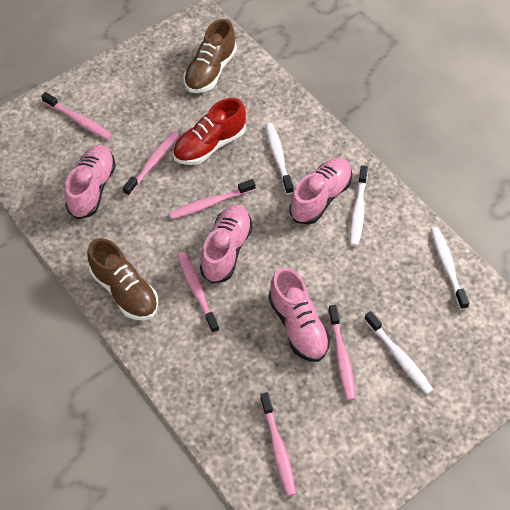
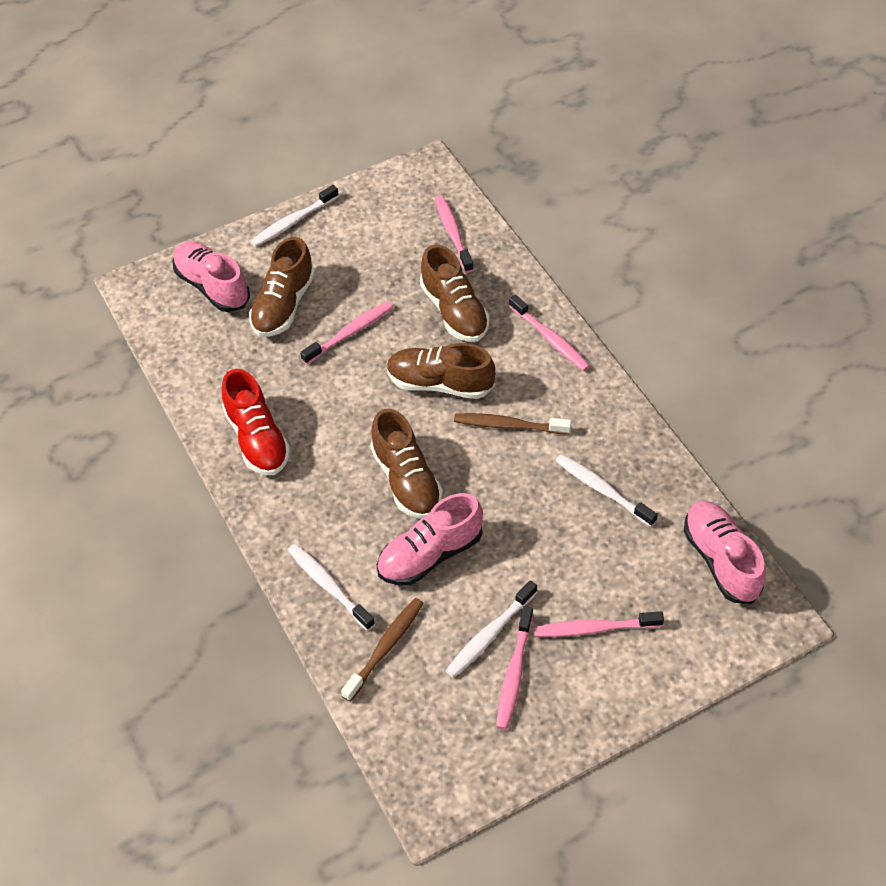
brown shoe: 2 -> 4
brown toothbrush: 0 -> 2
pink shoe: 4 -> 3
pink toothbrush: 6 -> 5

